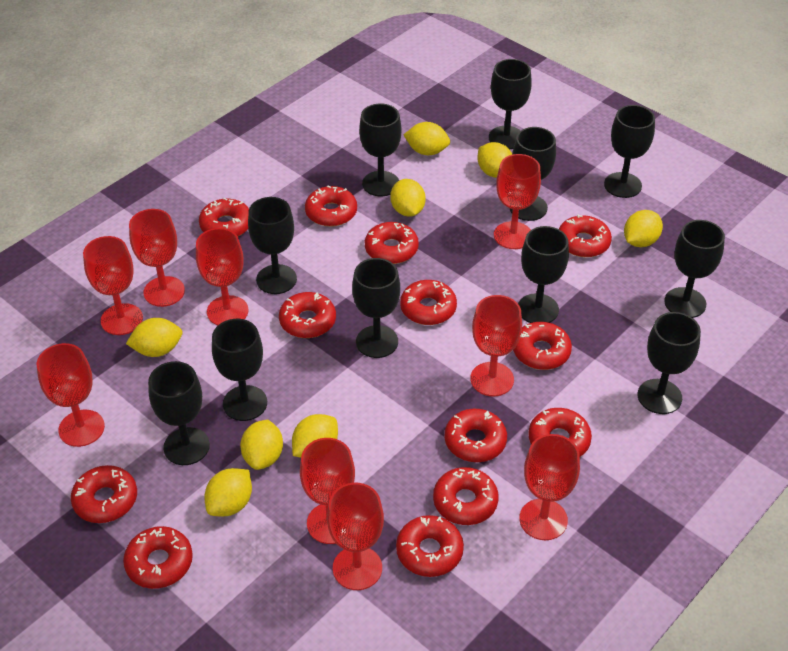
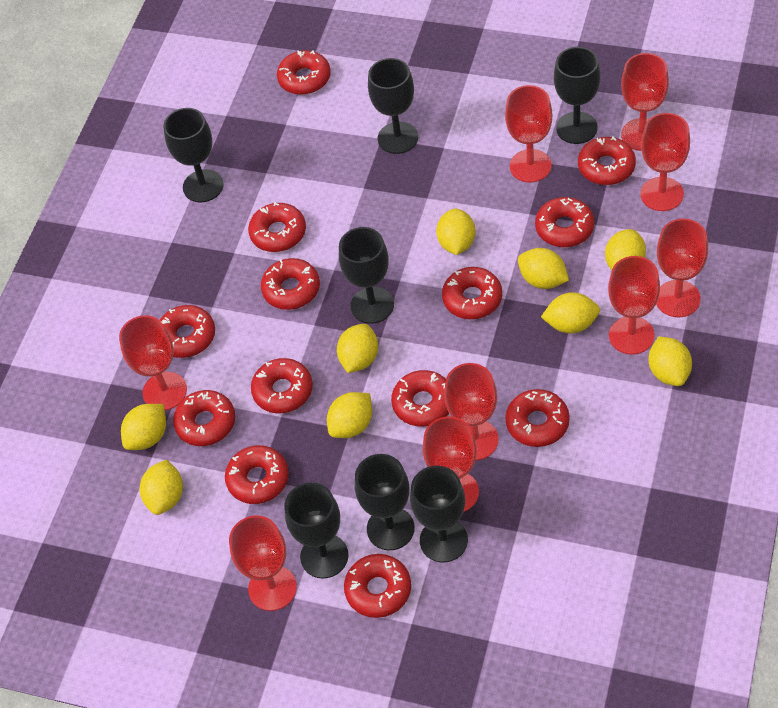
black goblet: 11 -> 7
yellow lemon: 8 -> 9

